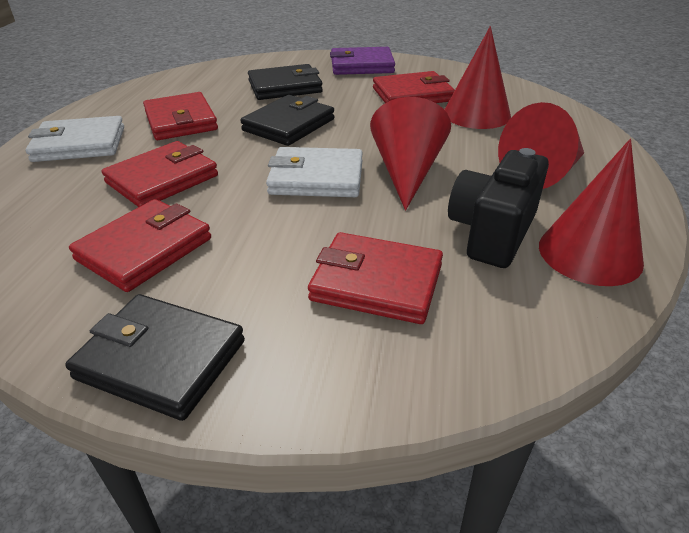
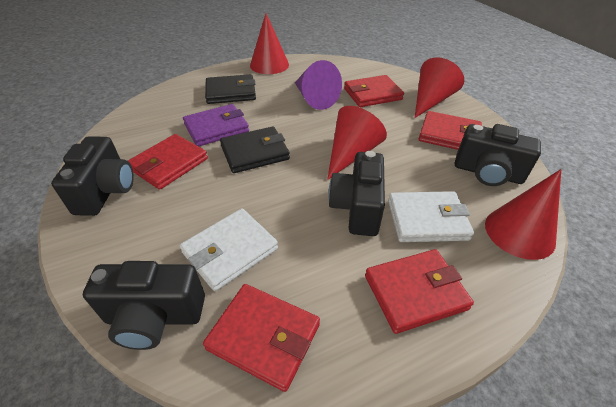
black camera: 1 -> 4
black wallet: 3 -> 2
purple cone: 0 -> 1

